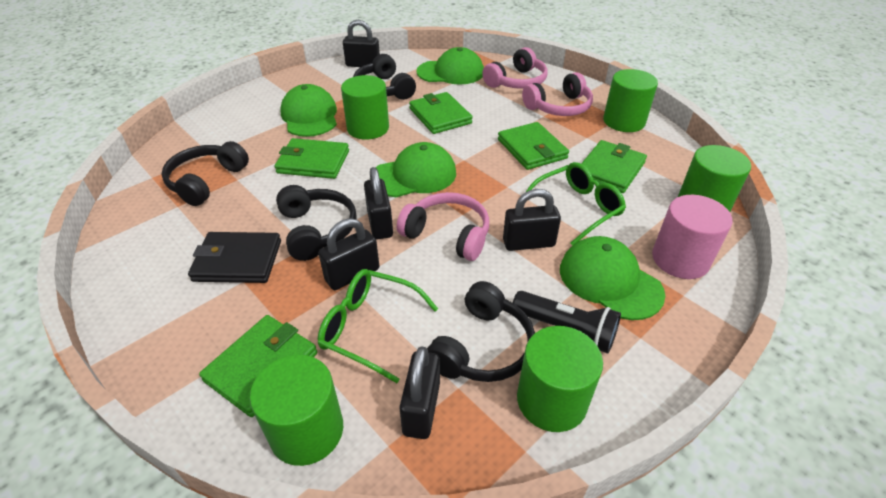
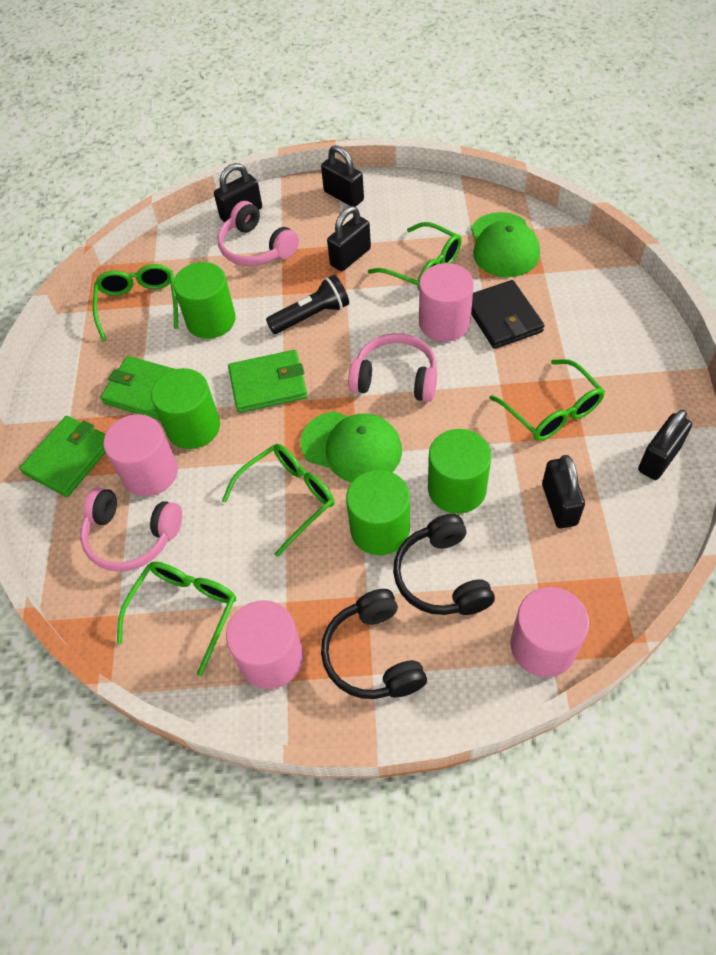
black headphones: 4 -> 2
green cap: 4 -> 2
green cylinder: 5 -> 4
green glasses: 2 -> 5
green wallet: 5 -> 3
pink cylinder: 1 -> 4

